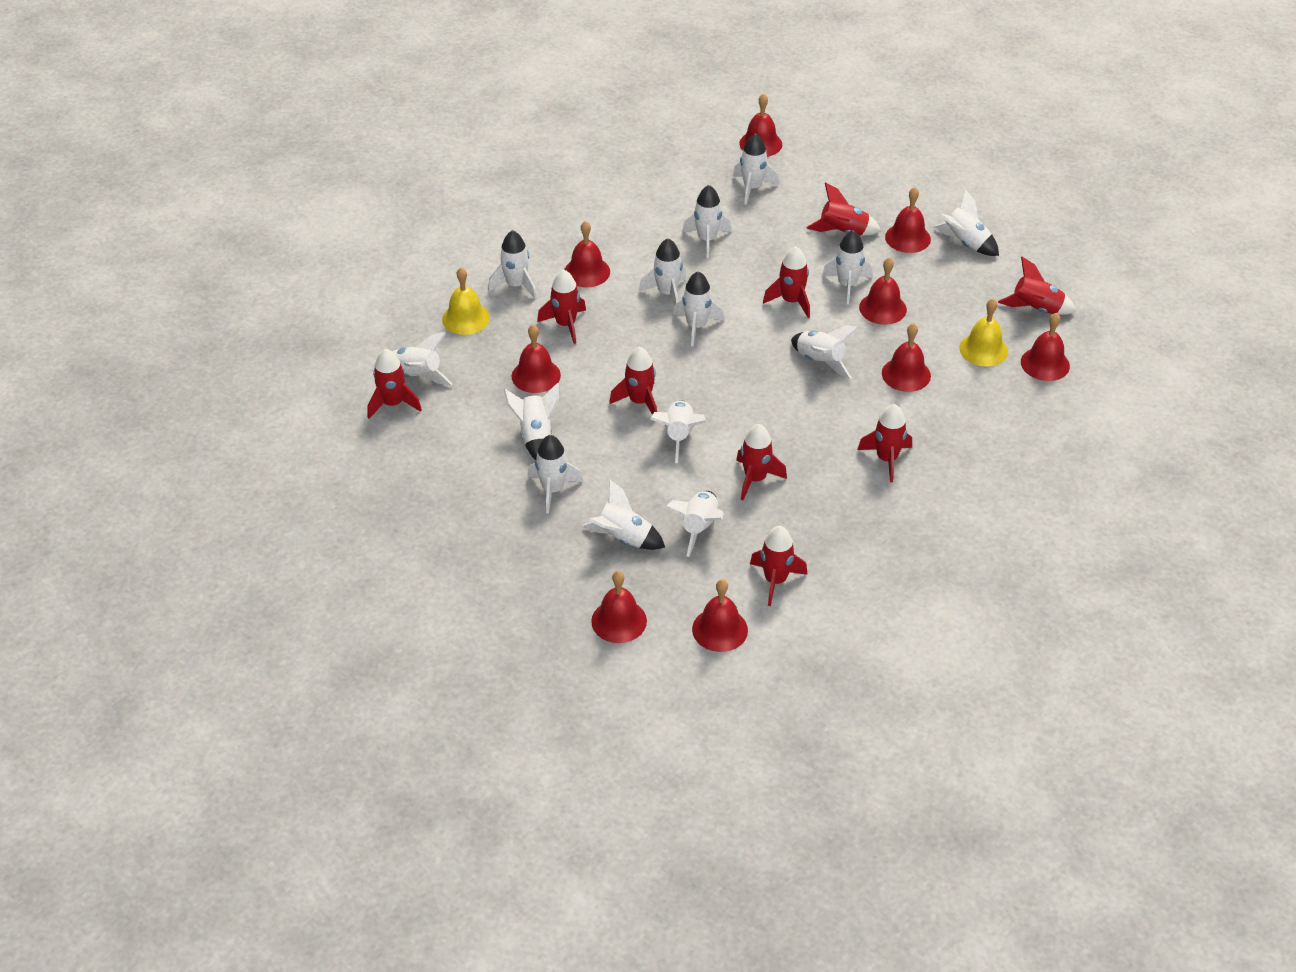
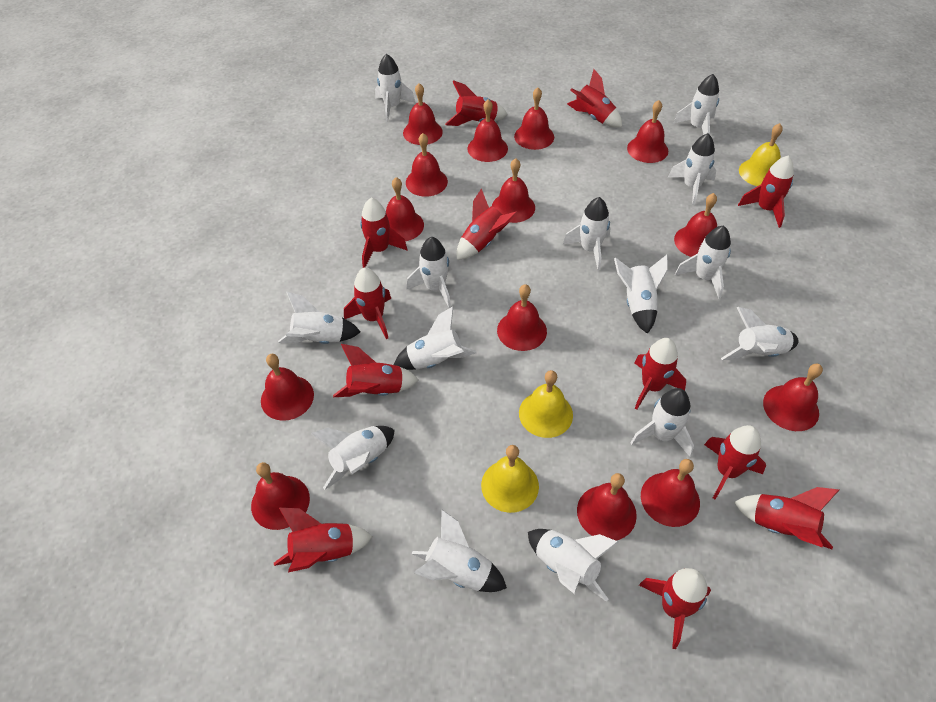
red bell: 9 -> 14
red rocket: 9 -> 12
yellow bell: 2 -> 3

